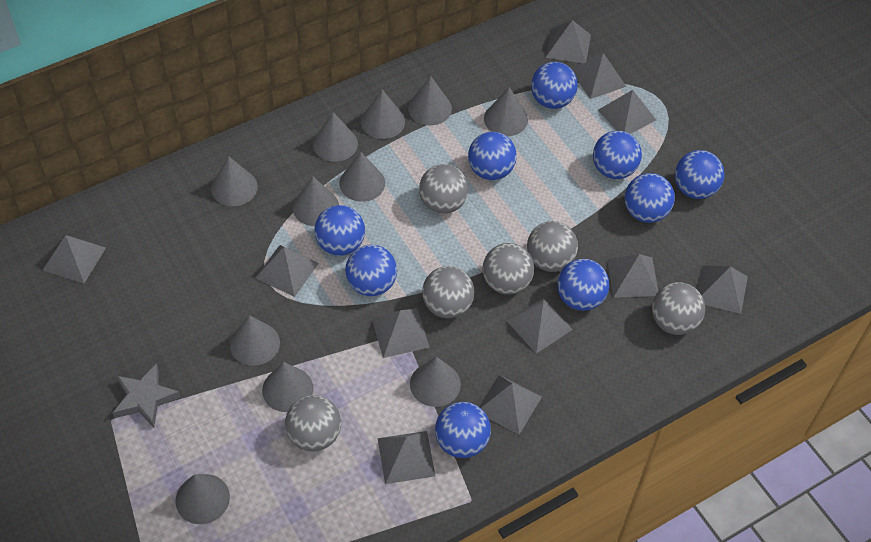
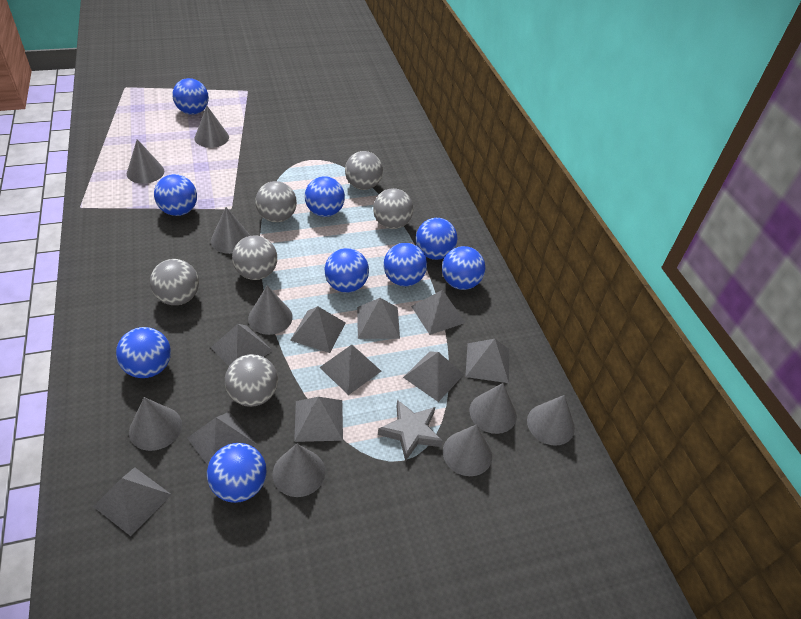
grey cone: 11 -> 9
grey pyramid: 11 -> 10

